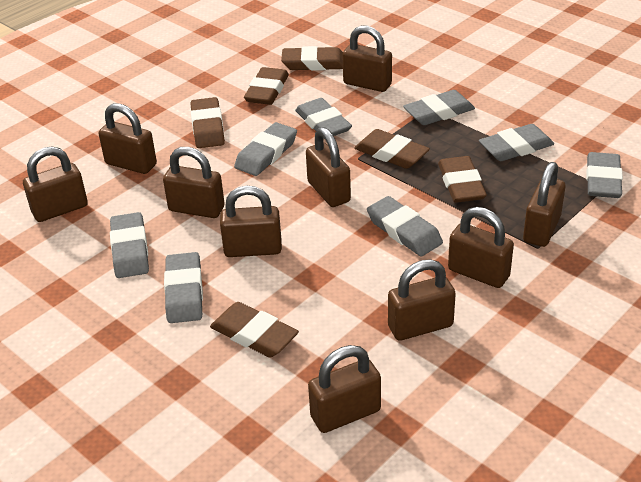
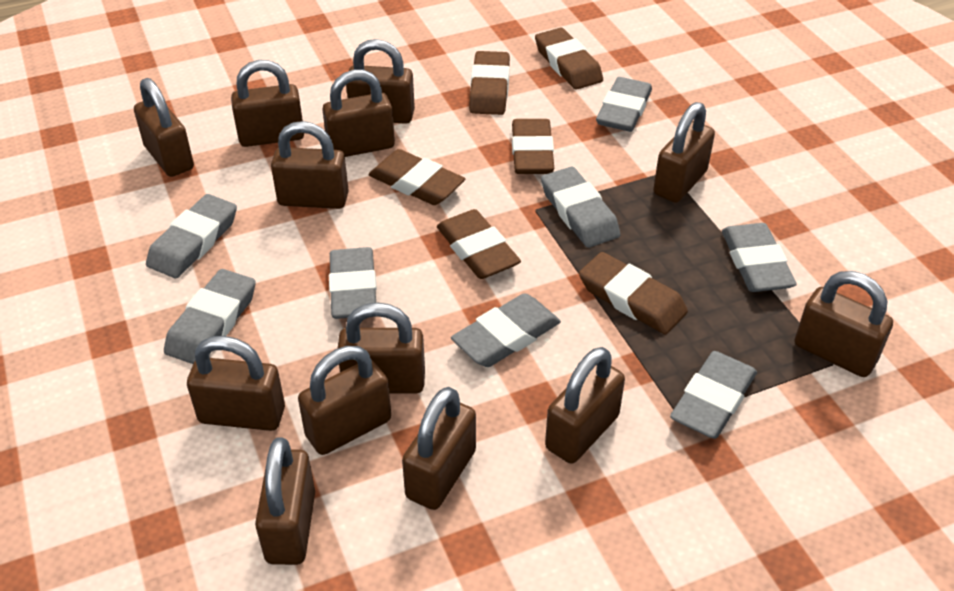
brown padlock: 10 -> 13

